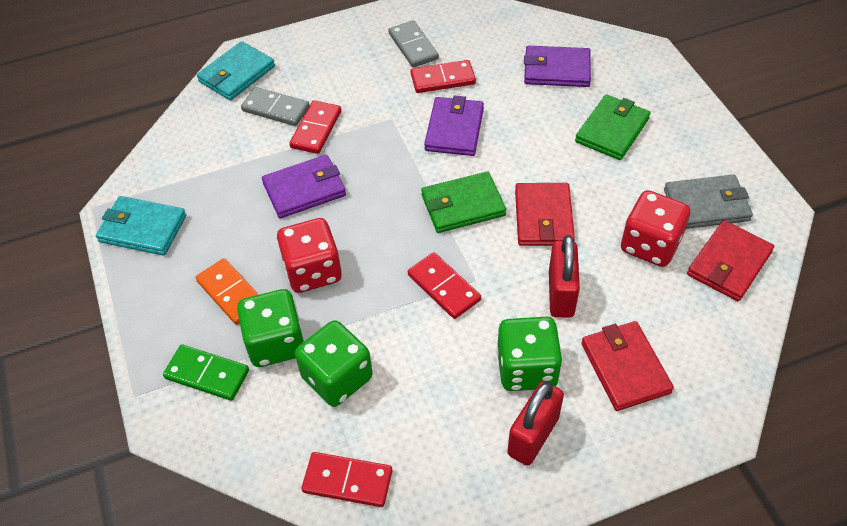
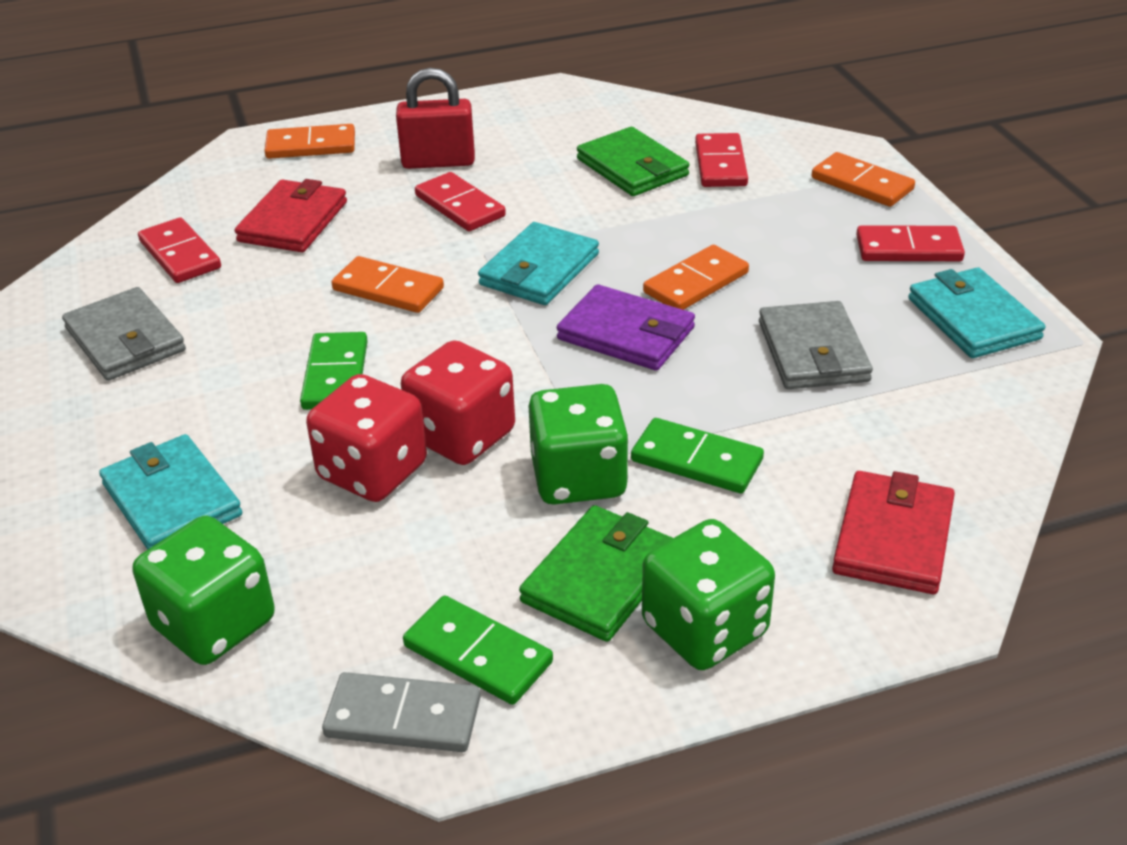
green domino: 1 -> 3
grey domino: 2 -> 1
grey wallet: 1 -> 2
orange domino: 1 -> 4
purple wallet: 3 -> 1
red padlock: 2 -> 1
red wallet: 3 -> 2
turquoise wallet: 2 -> 3

